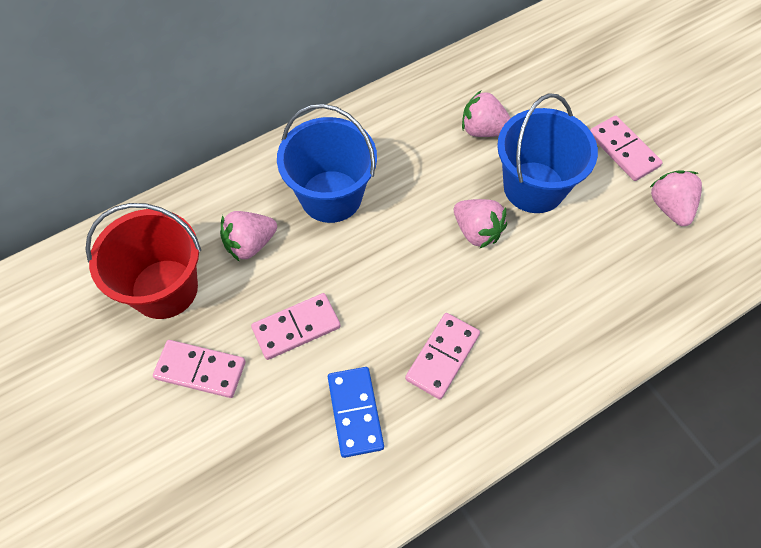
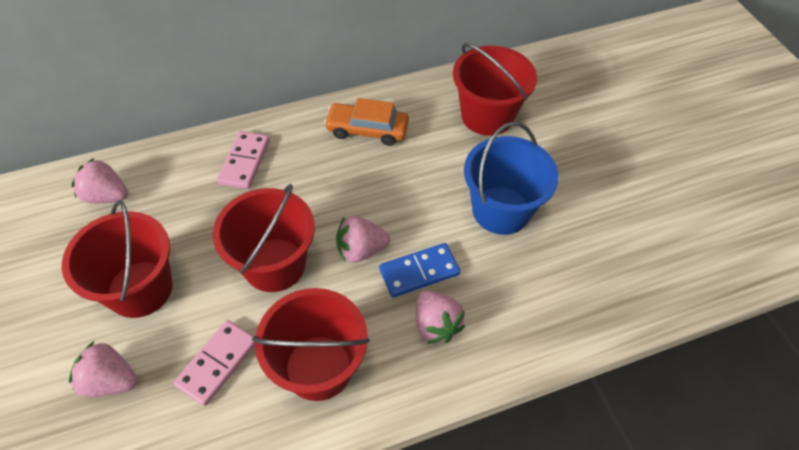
blue bucket: 2 -> 1
orange car: 0 -> 1
pink domino: 4 -> 2
red bucket: 1 -> 4

